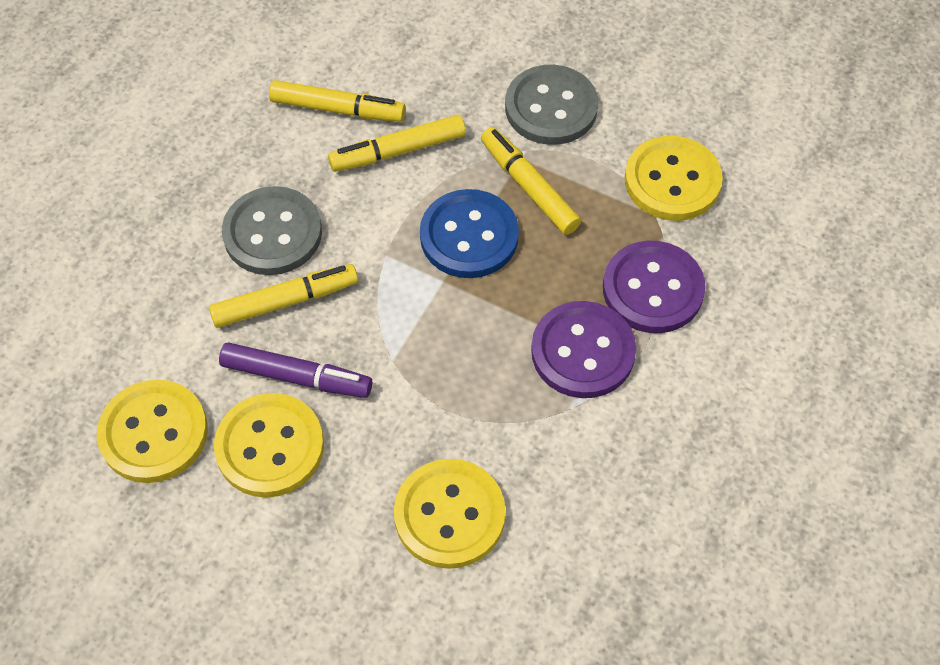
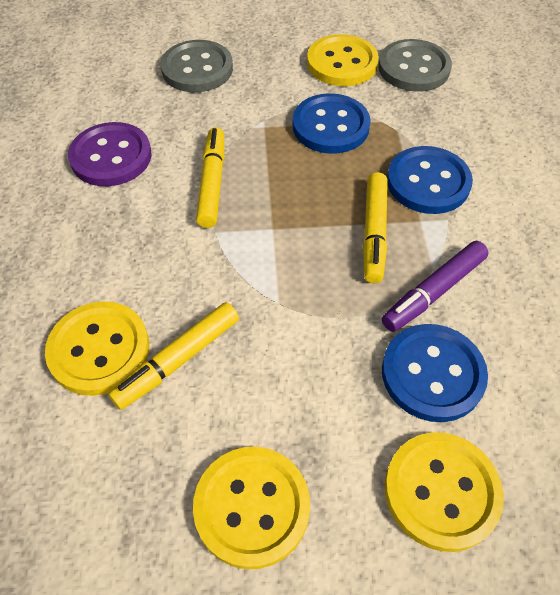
blue button: 1 -> 3
purple button: 2 -> 1
yellow marker: 4 -> 3

